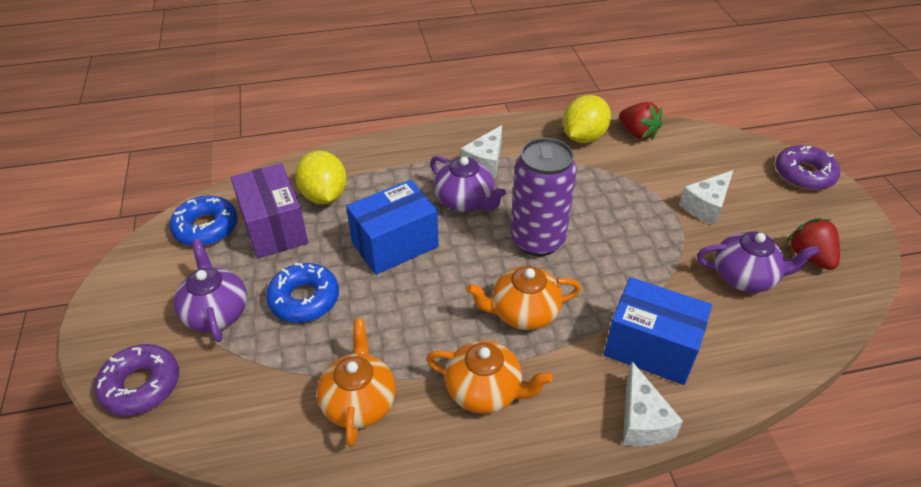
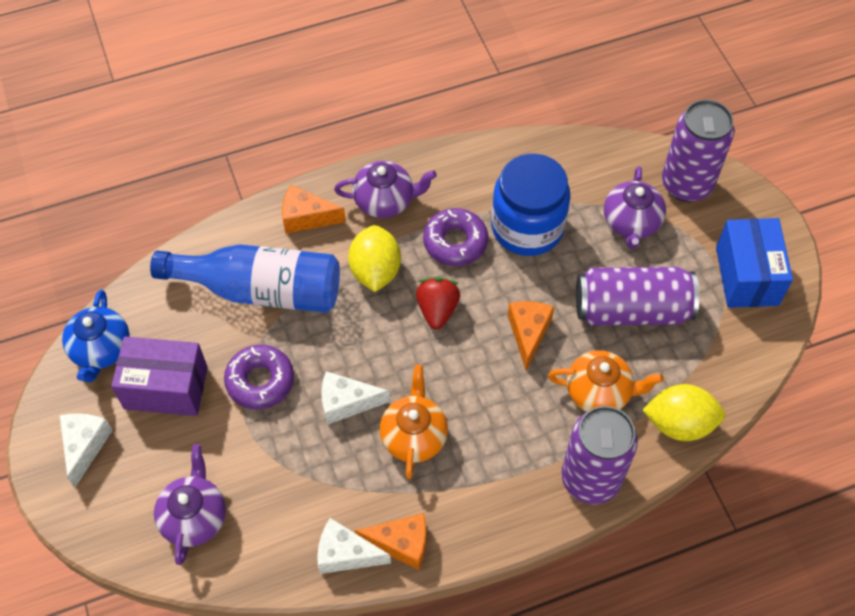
blue bottle: 0 -> 1
blue box: 2 -> 1
blue donut: 2 -> 0
blue jar: 0 -> 1
blue teapot: 0 -> 1
orange cheese: 0 -> 3
orange teapot: 3 -> 2
purple can: 1 -> 3
red strawberry: 2 -> 1

